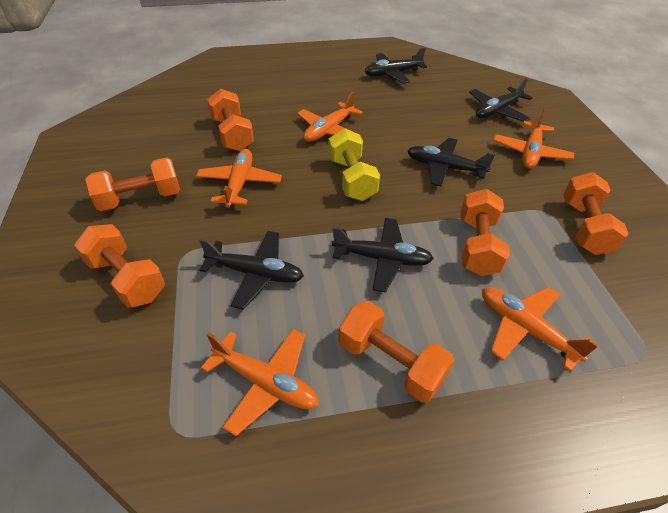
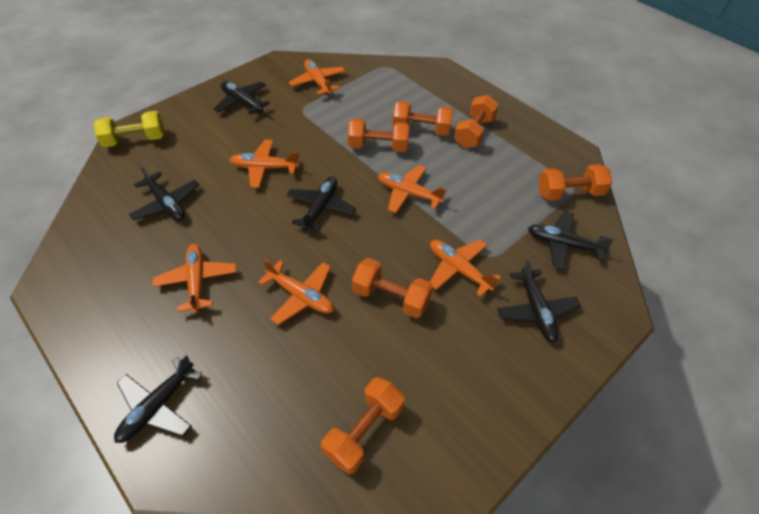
black plane: 5 -> 6
orange plane: 5 -> 6

